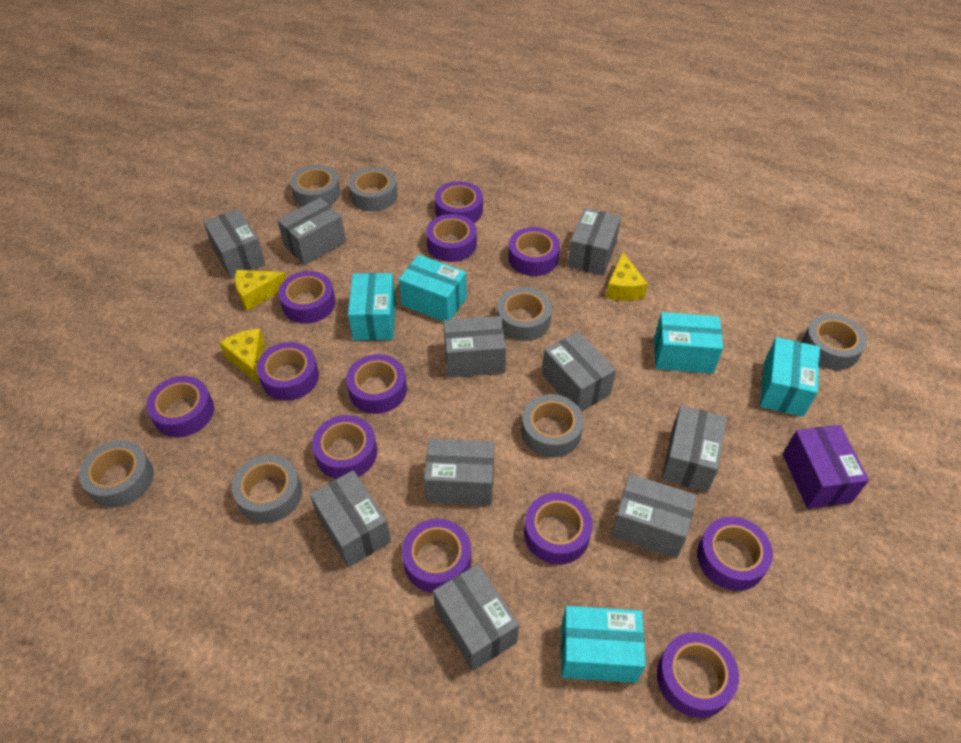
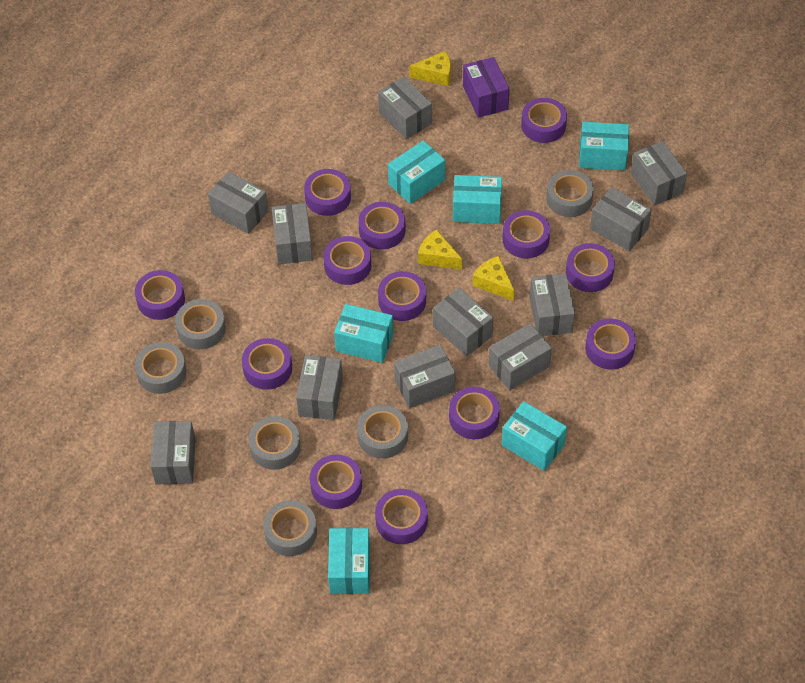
grey box: 10 -> 11
grey tape: 7 -> 6
purple tape: 12 -> 13
turquoise box: 5 -> 6

